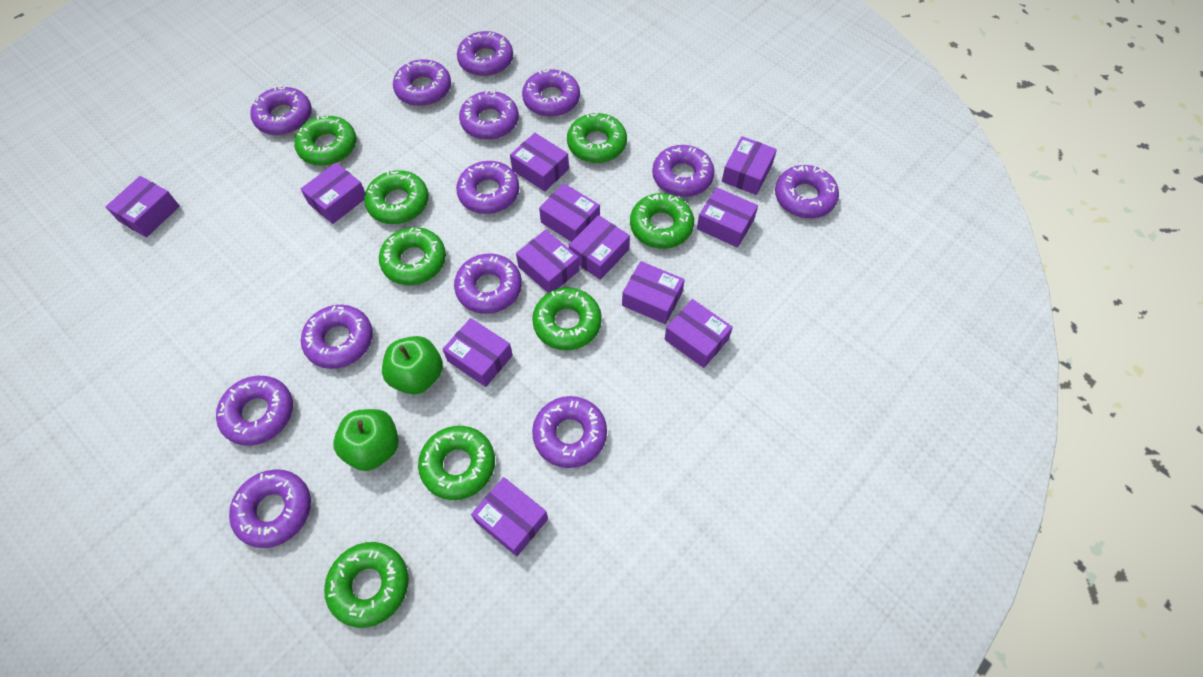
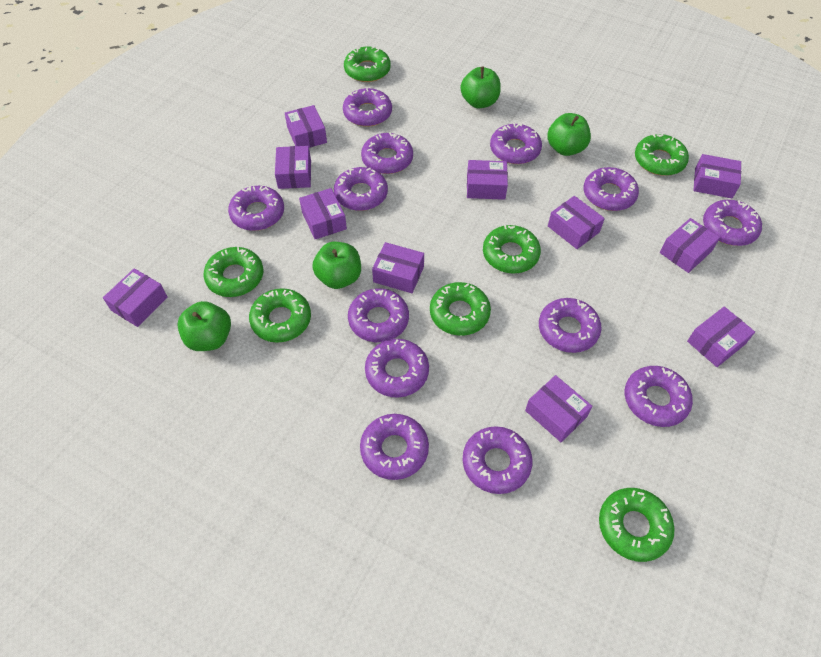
green apple: 2 -> 4
green donut: 8 -> 7
purple box: 12 -> 11

